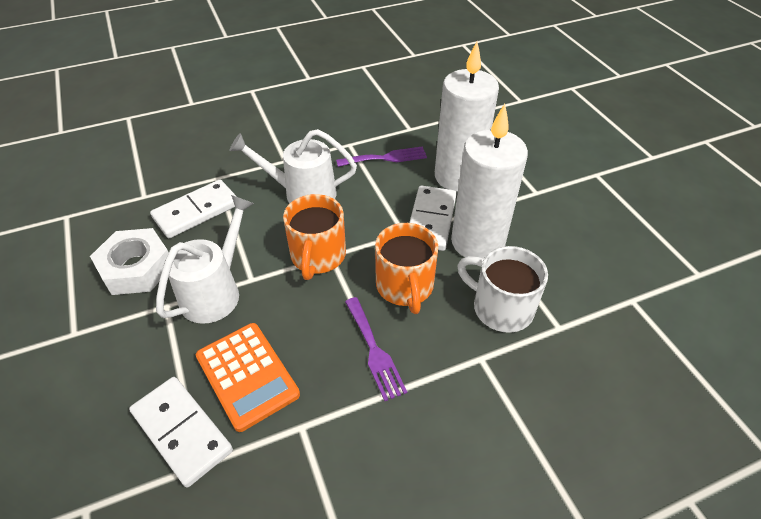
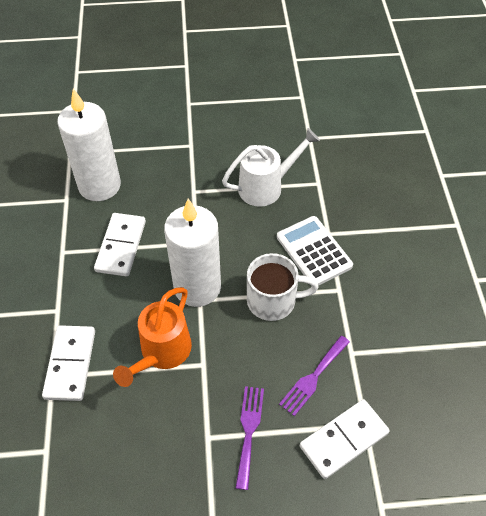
orange calculator: 1 -> 0
orange mug: 2 -> 0
orange watering can: 0 -> 1
white calculator: 0 -> 1
white nut: 1 -> 0
white watering can: 2 -> 1

